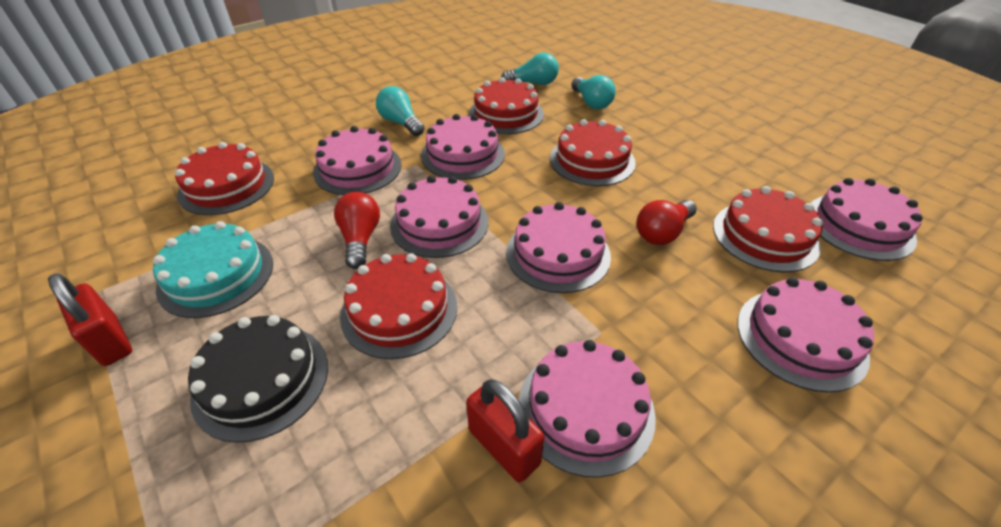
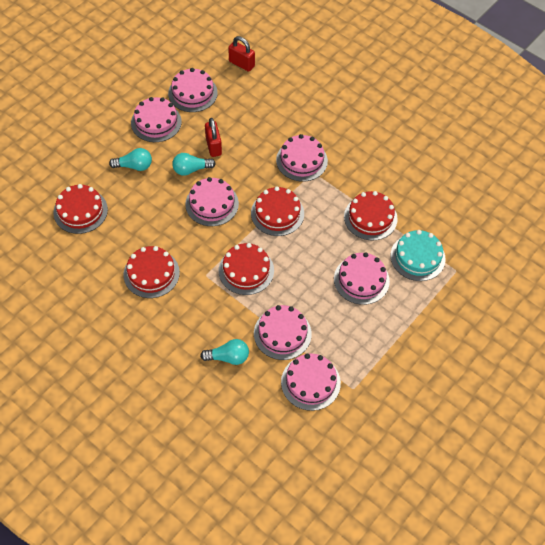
black cake: 1 -> 0
red light bulb: 2 -> 0

